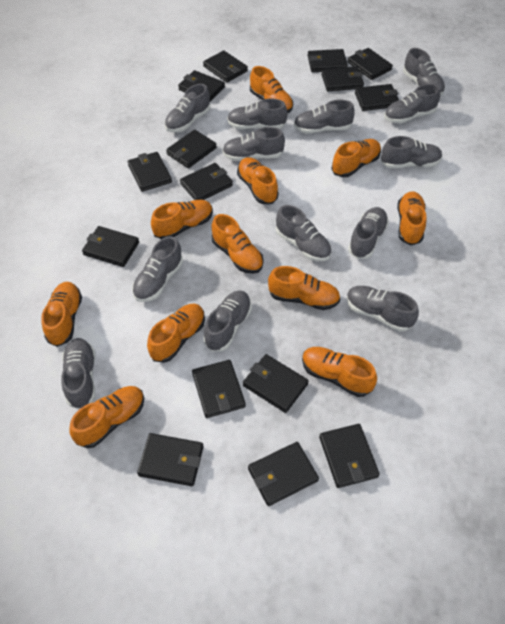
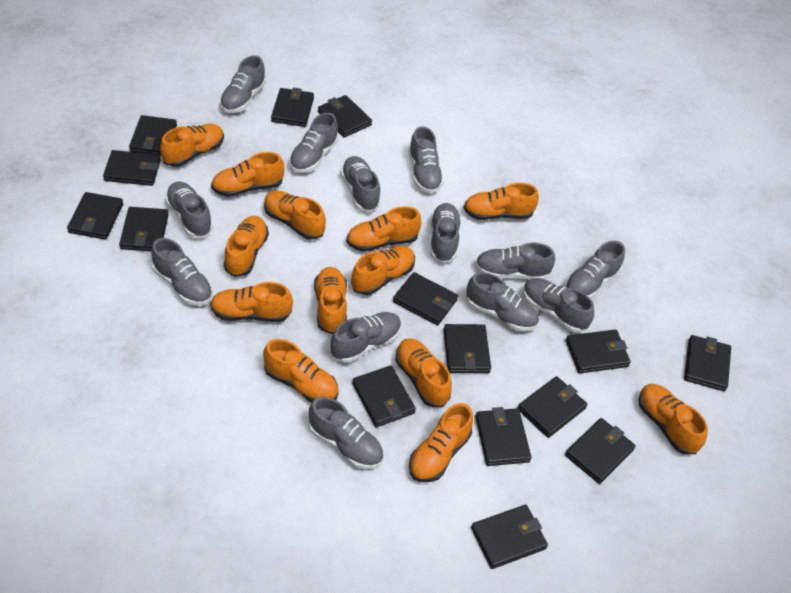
orange shoe: 11 -> 13

